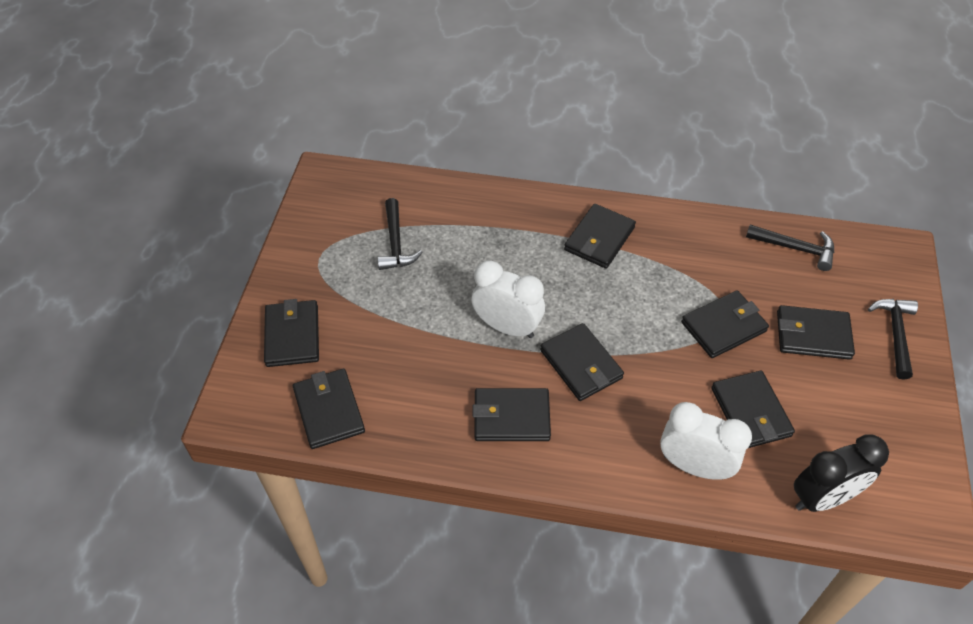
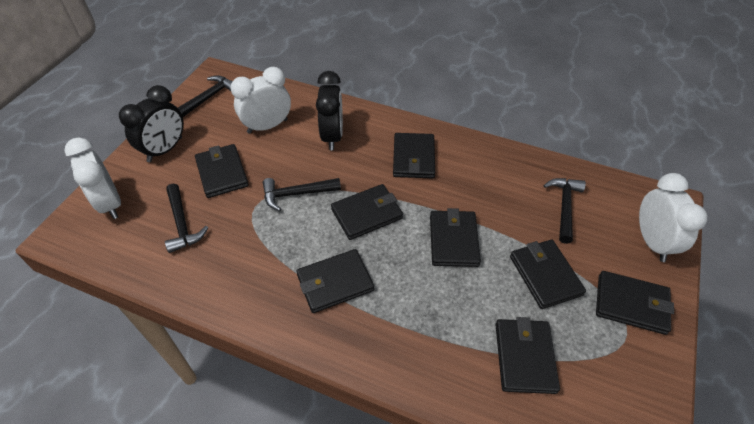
black clock: 1 -> 2
black hammer: 3 -> 4
white clock: 2 -> 3

